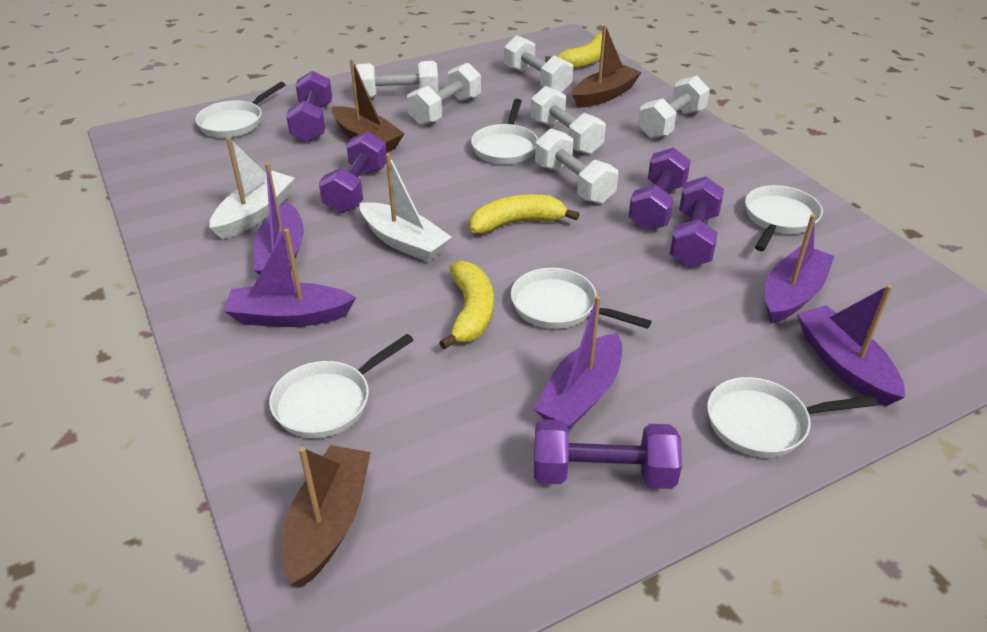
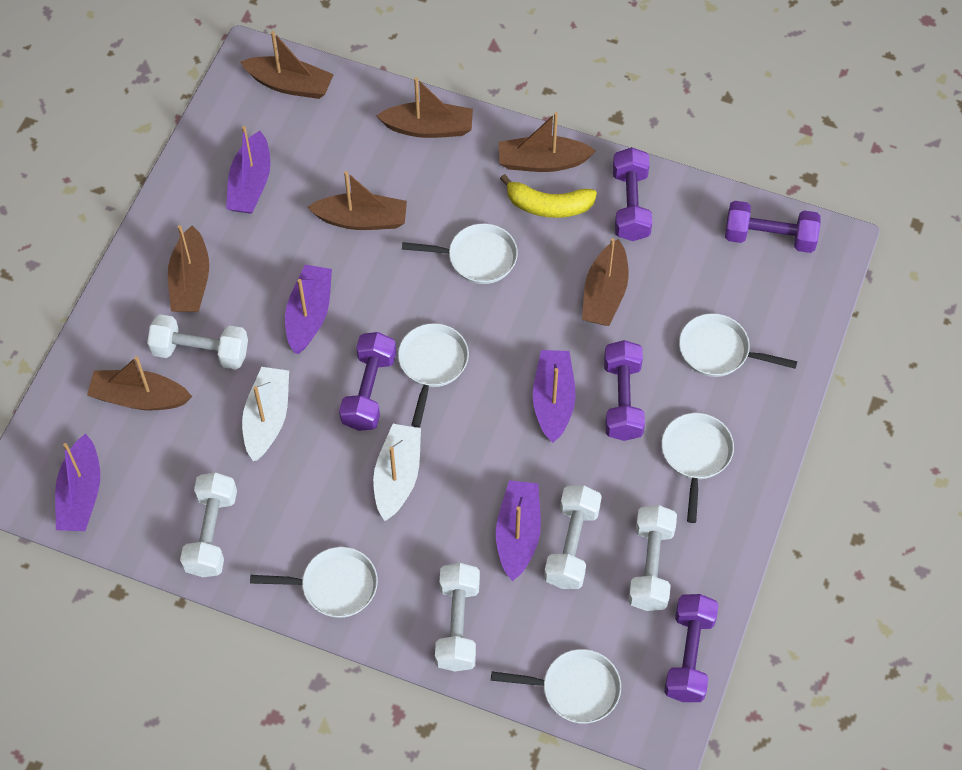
brown boat: 3 -> 7
white dumbbell: 6 -> 5
yellow banana: 3 -> 1

